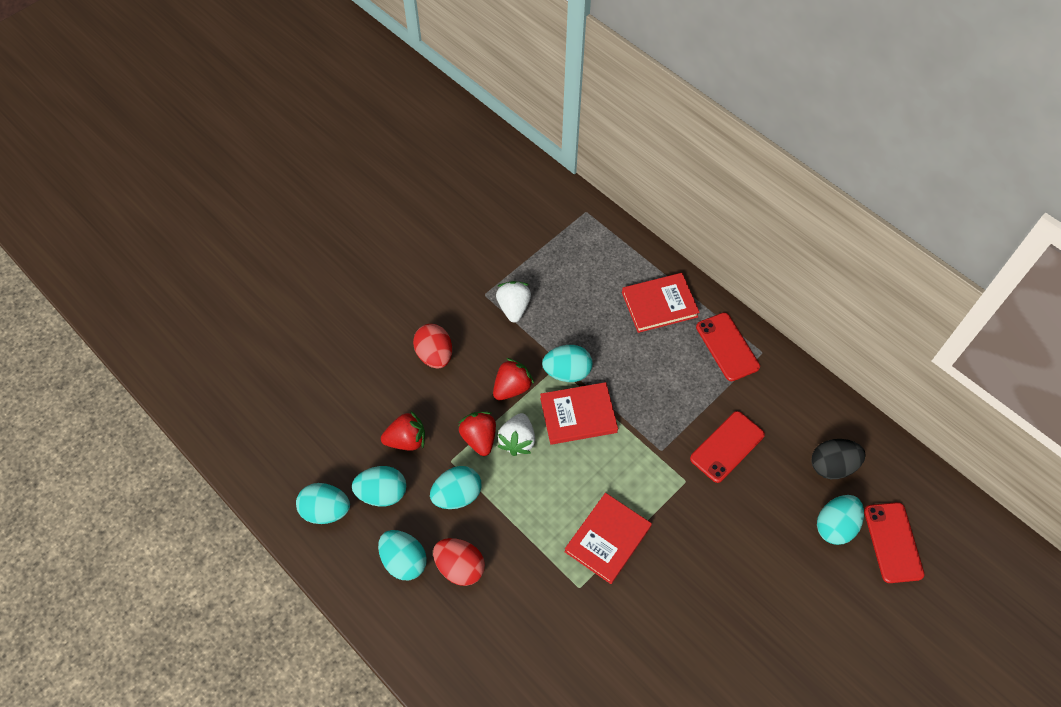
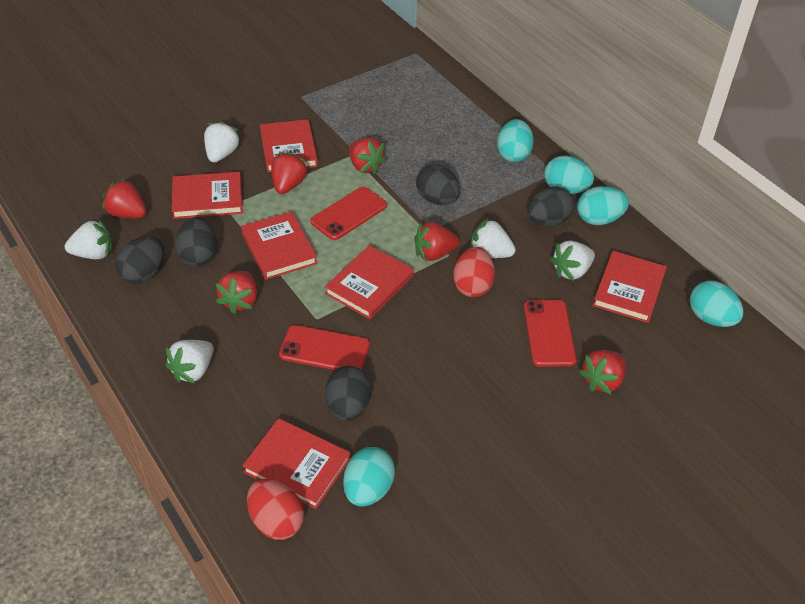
black egg: 1 -> 5
red book: 3 -> 6
red strawberry: 3 -> 6
turquoise egg: 6 -> 5
white strawberry: 2 -> 5

